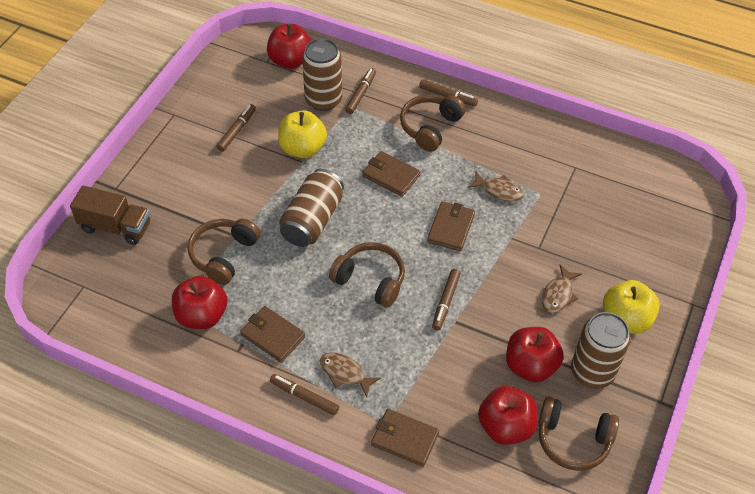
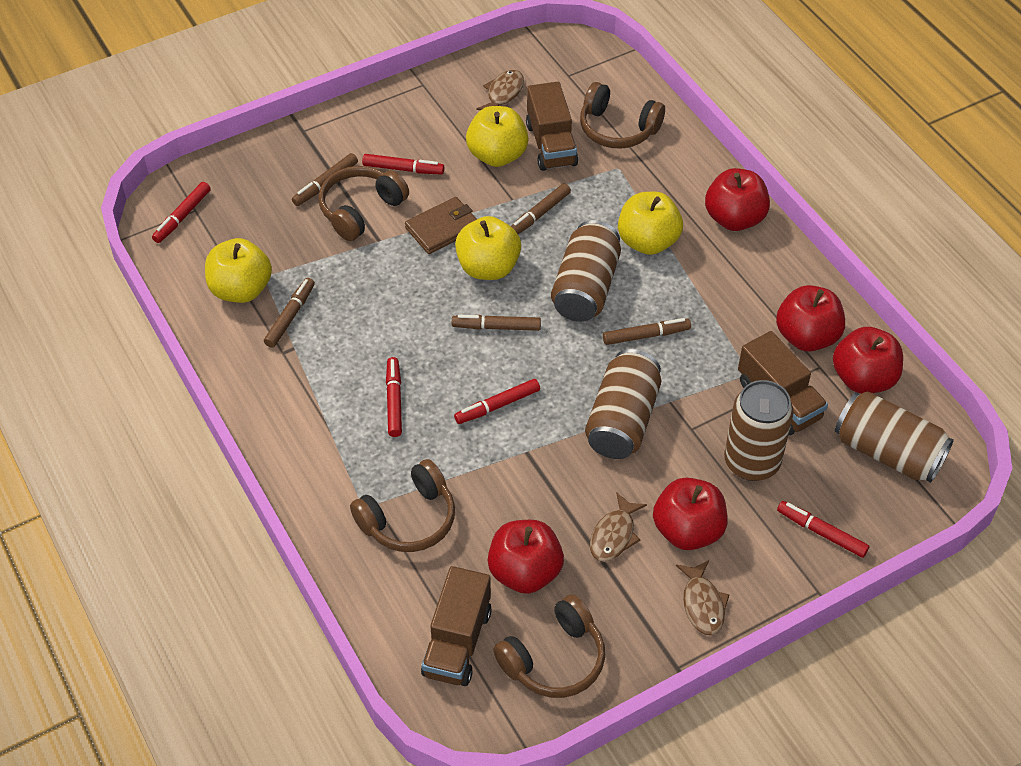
brown can: 3 -> 4
brown truck: 1 -> 3
brown wallet: 4 -> 1
red apple: 4 -> 5
red marker: 0 -> 5
yellow apple: 2 -> 4

